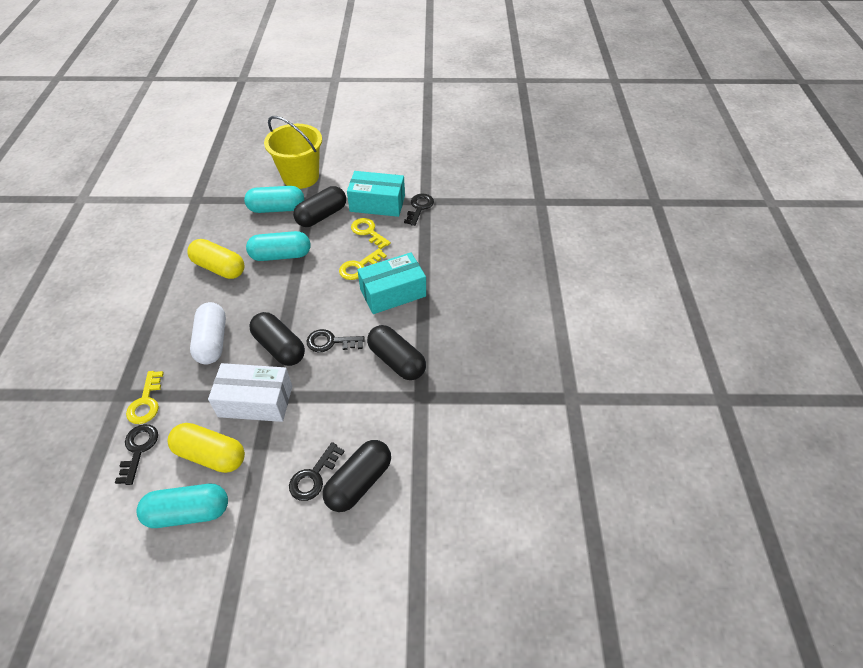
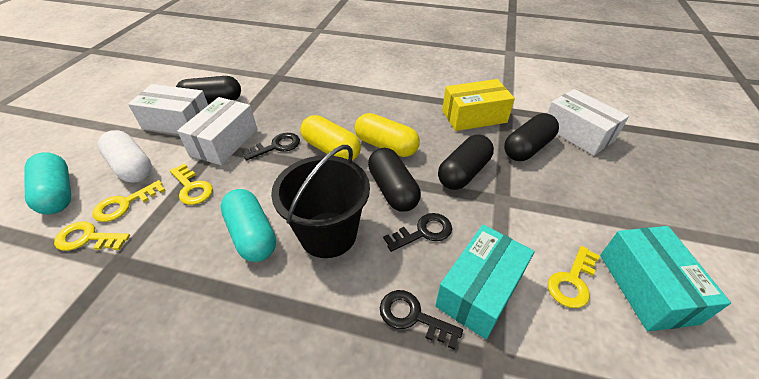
black bucket: 0 -> 1
black key: 4 -> 3
turquoise capsule: 3 -> 2
white box: 1 -> 3
yellow box: 0 -> 1
yellow bucket: 1 -> 0
yellow key: 3 -> 4

